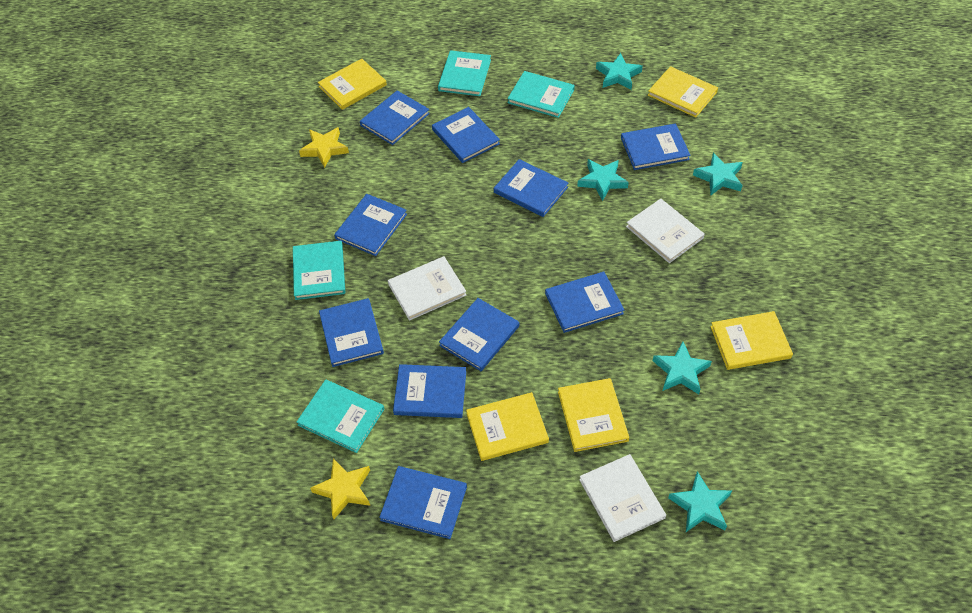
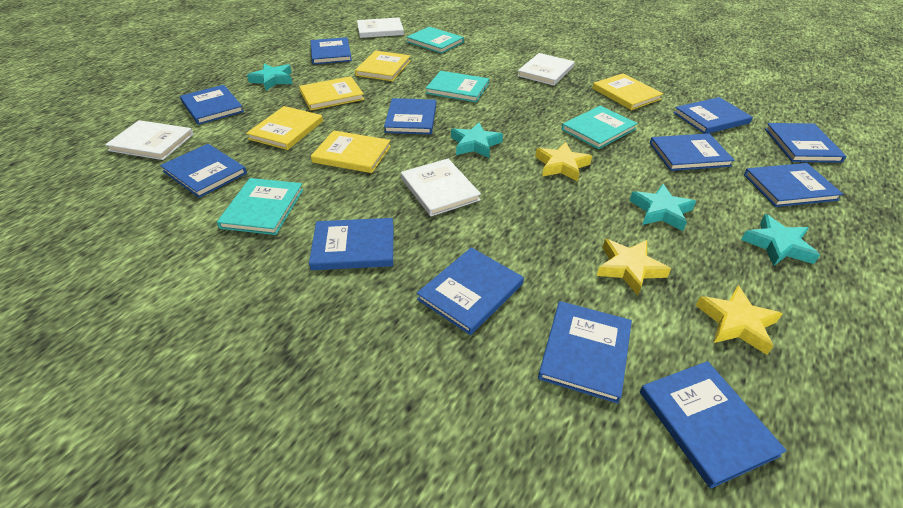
blue book: 10 -> 12
turquoise star: 5 -> 4
white book: 3 -> 4
yellow star: 2 -> 3

